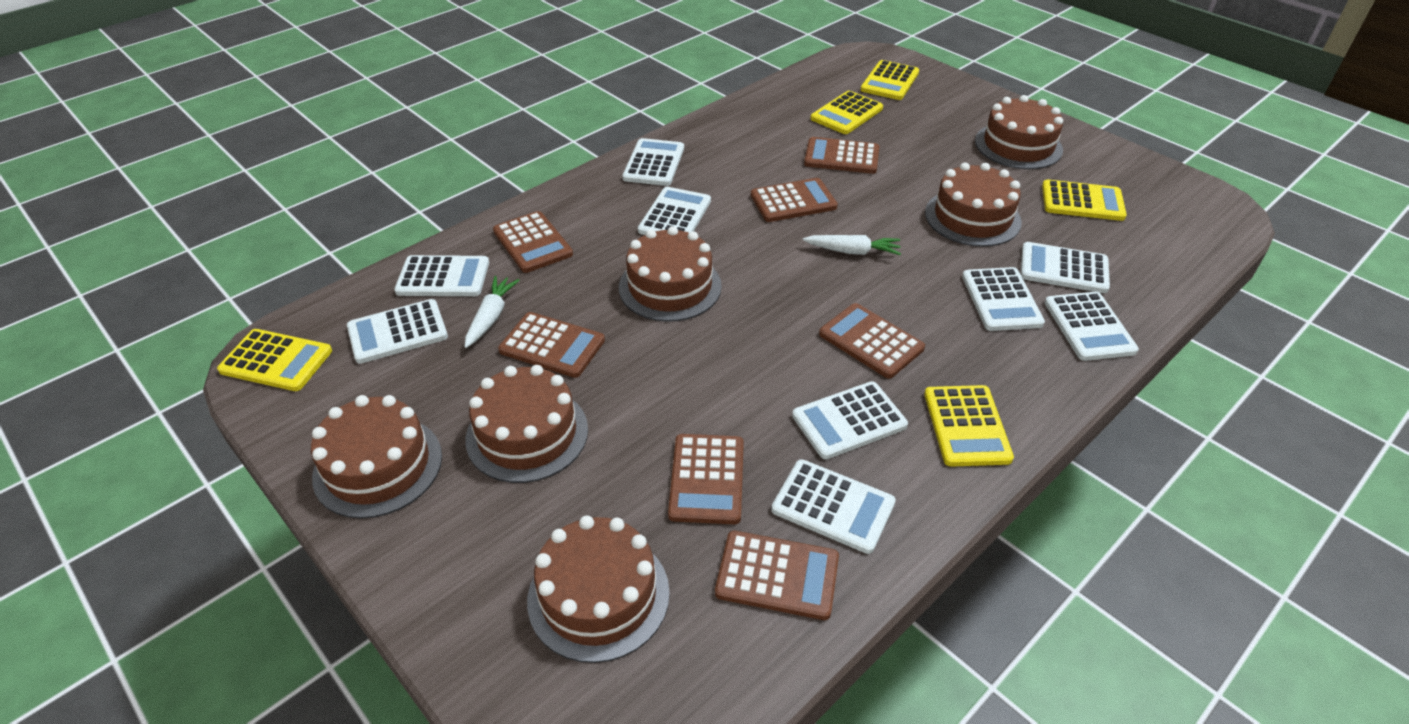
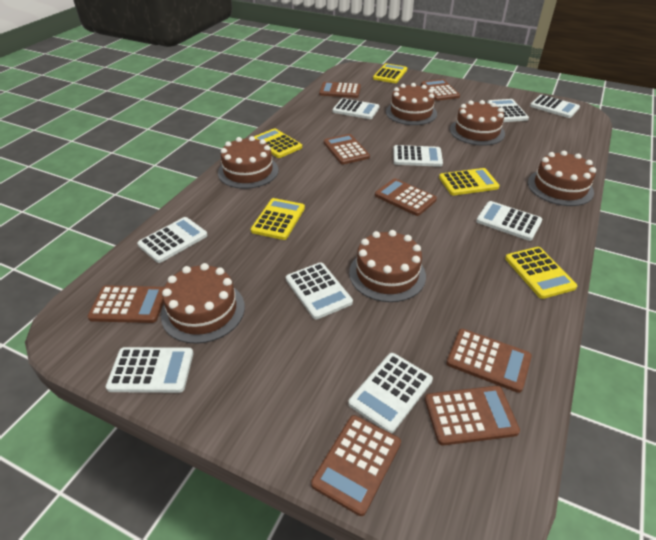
brown calculator: 7 -> 8
white carrot: 2 -> 0

